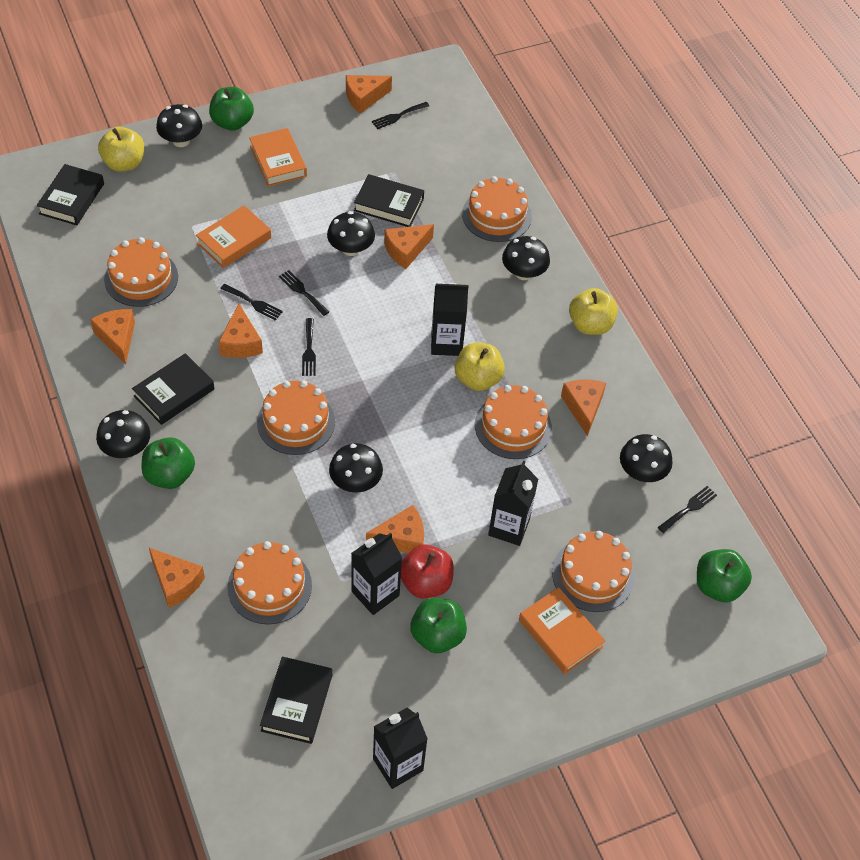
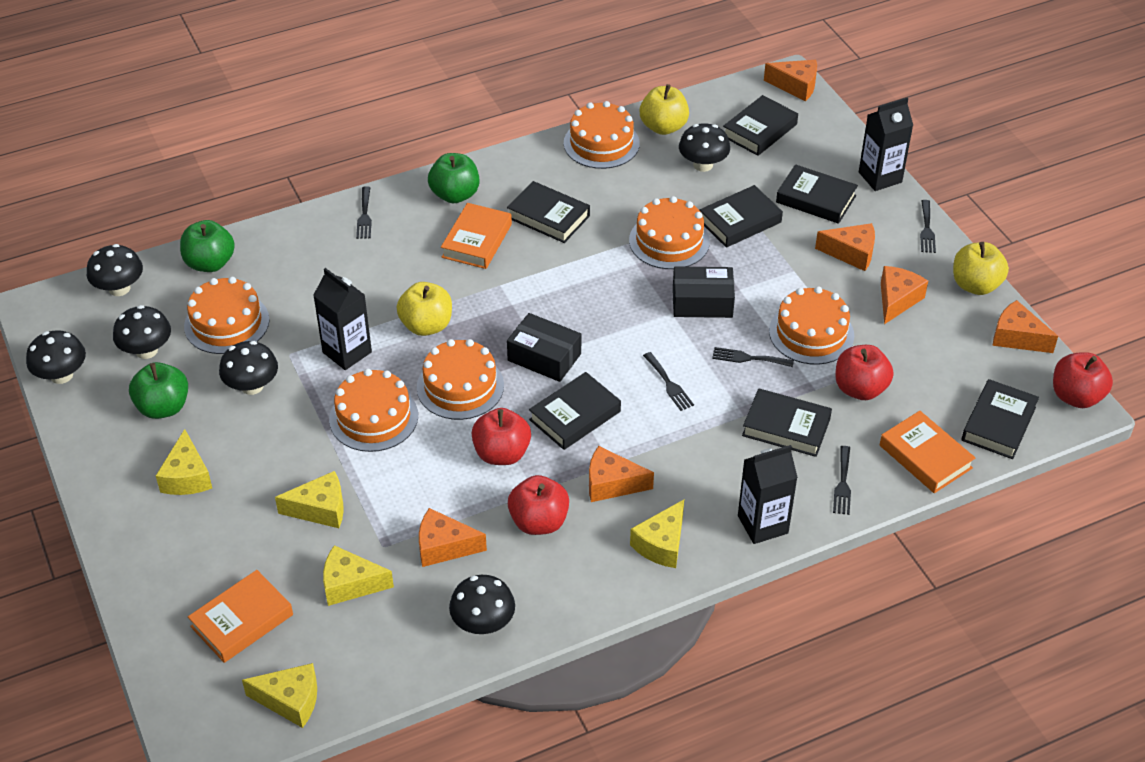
black book: 4 -> 7
black box: 0 -> 2
black carton: 4 -> 3
green apple: 4 -> 3
orange cheese: 7 -> 6
red apple: 1 -> 4
yellow cheese: 0 -> 5

